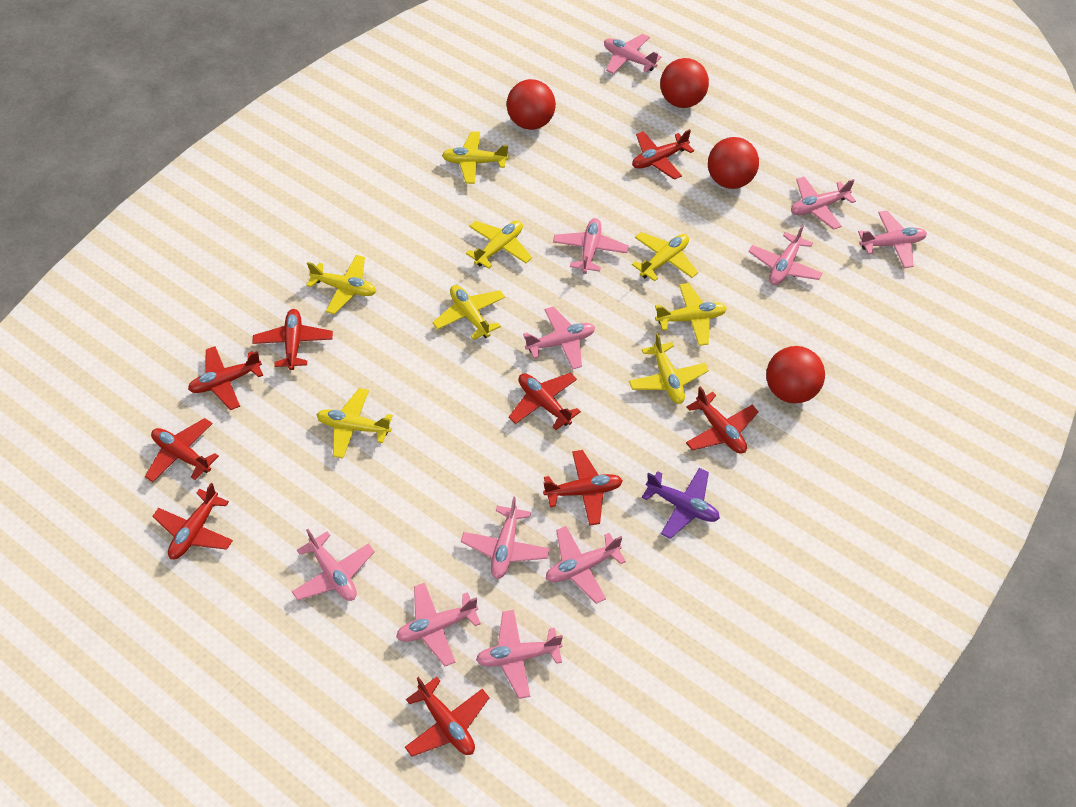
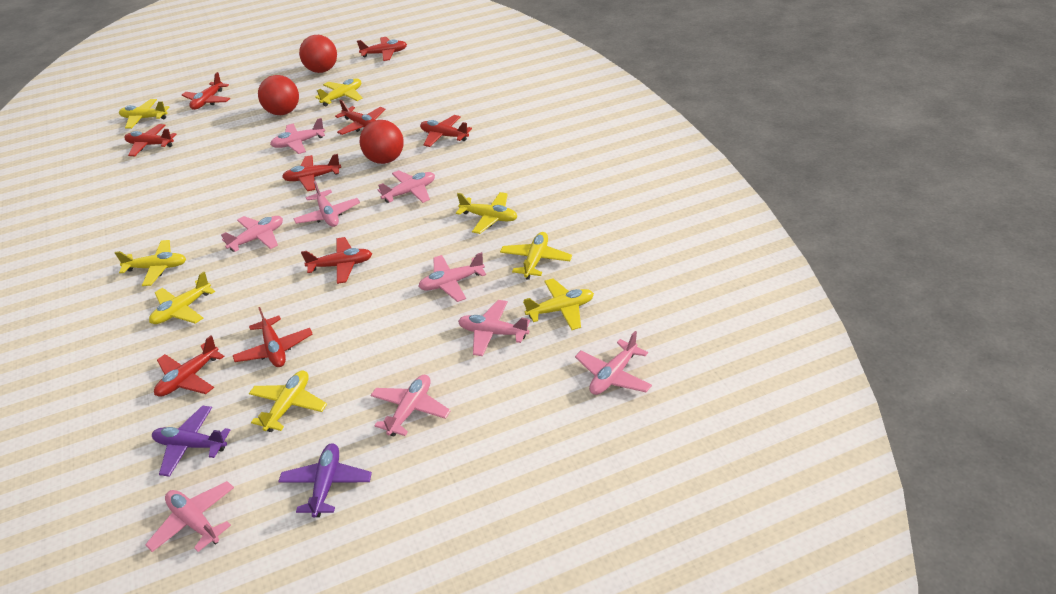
pink plane: 11 -> 9
purple plane: 1 -> 2
red ball: 4 -> 3

